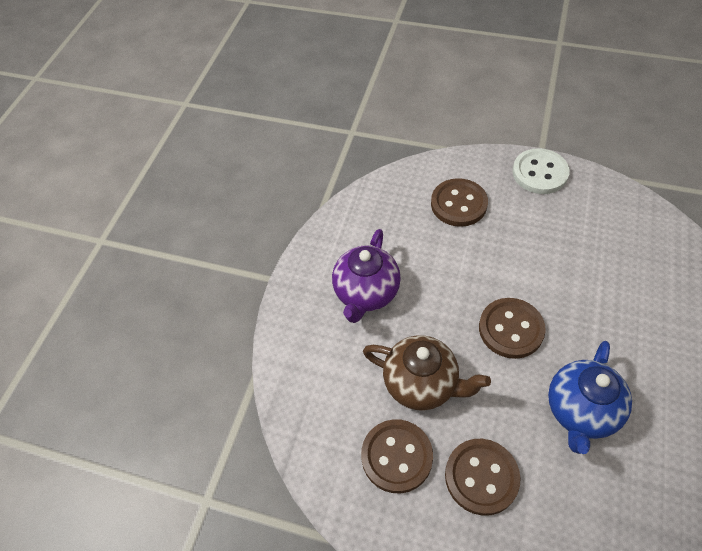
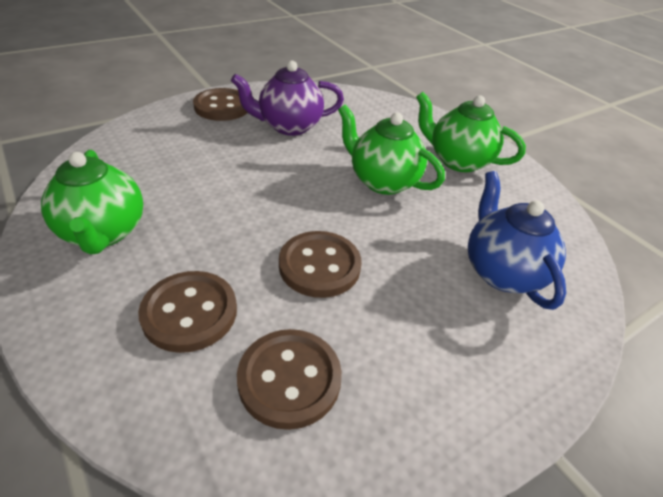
brown teapot: 1 -> 0
green teapot: 0 -> 3
white button: 1 -> 0

